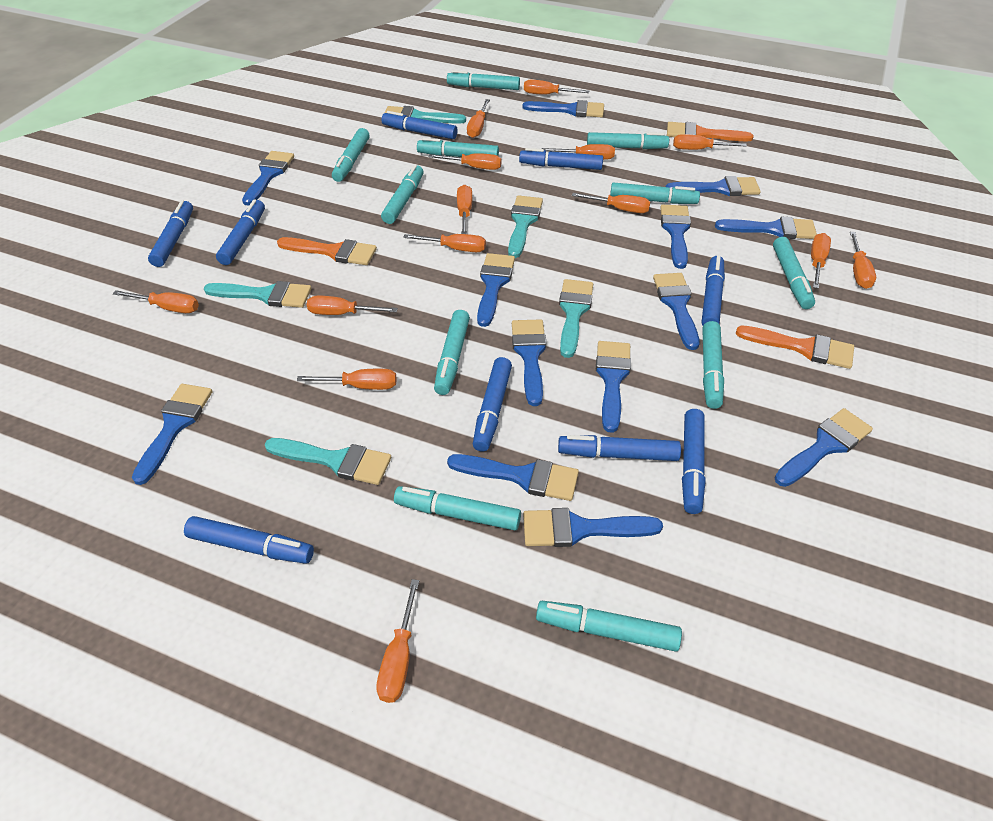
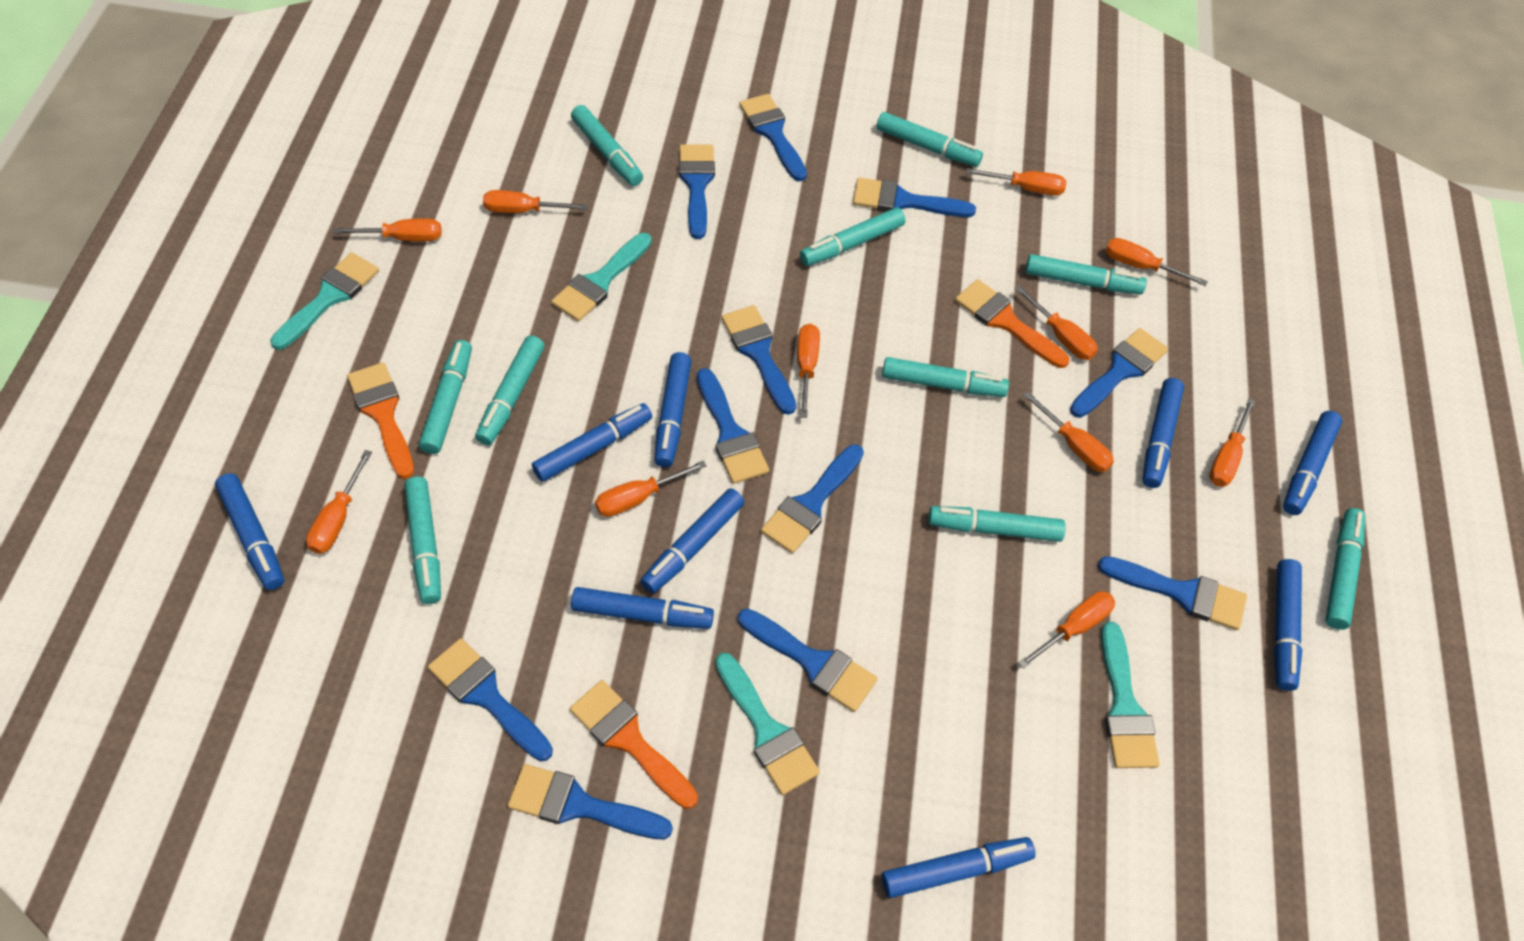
blue brush: 13 -> 11
orange screwdriver: 14 -> 11
turquoise brush: 5 -> 4
turquoise marker: 11 -> 10

